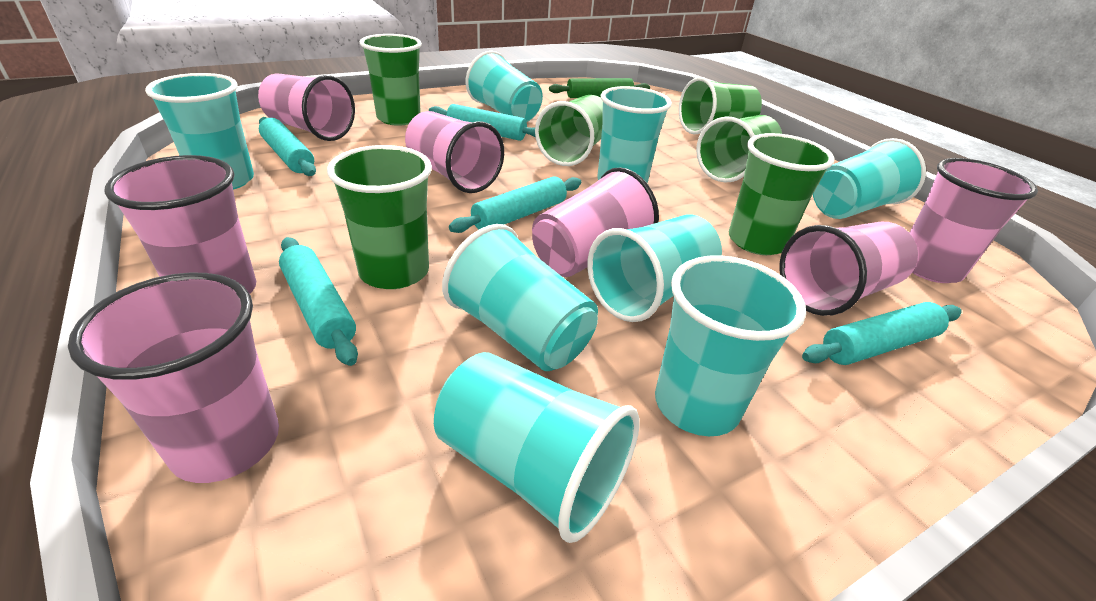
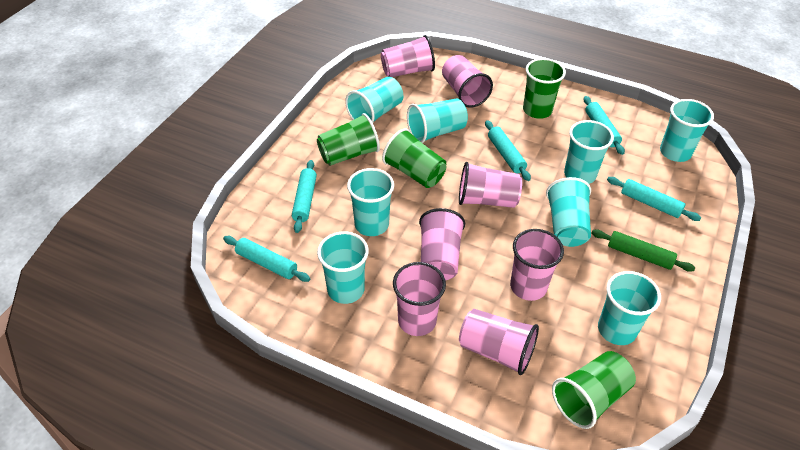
green cup: 6 -> 4

